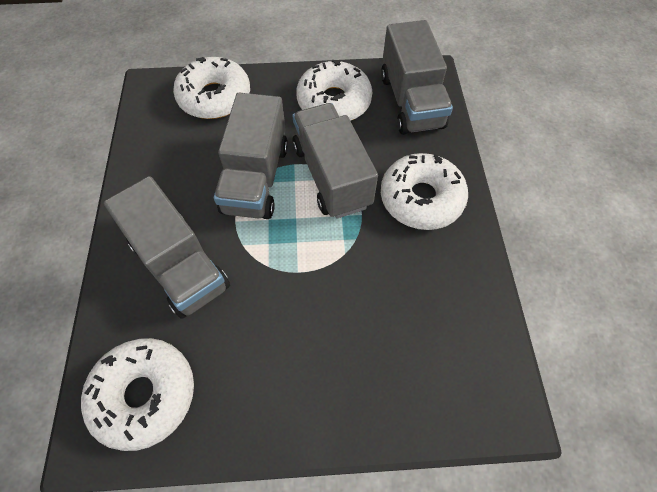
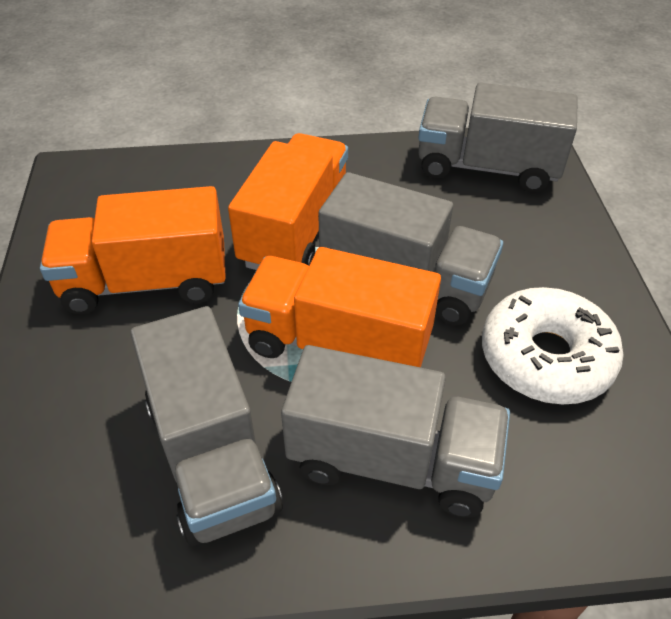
orange truck: 0 -> 3
white donut: 4 -> 1

